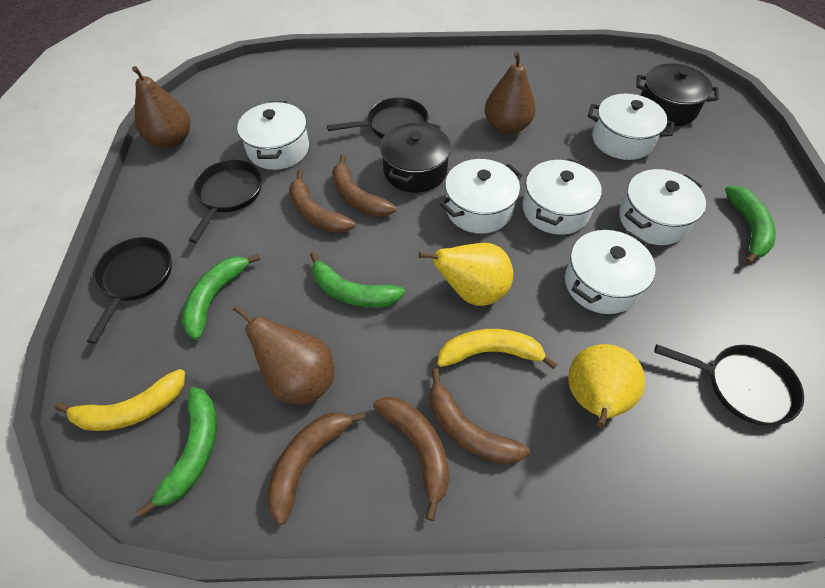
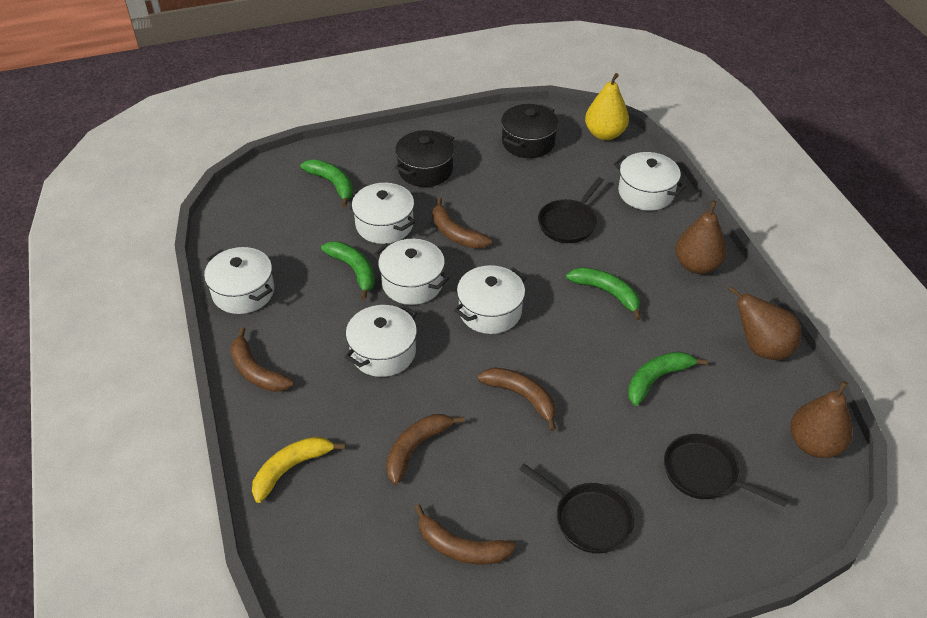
black pan: 4 -> 3
yellow banana: 2 -> 1
yellow pear: 2 -> 1

